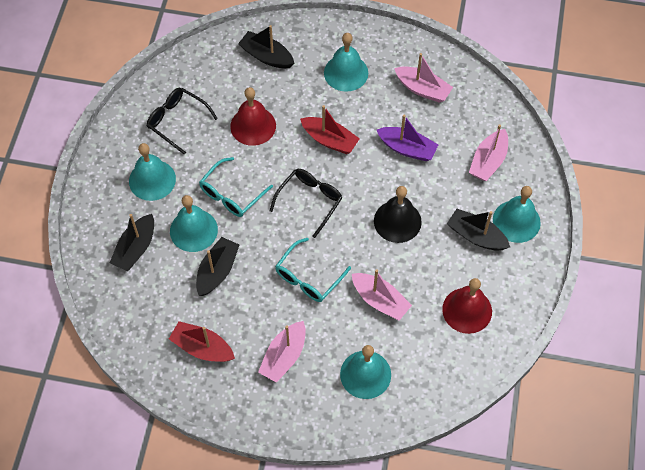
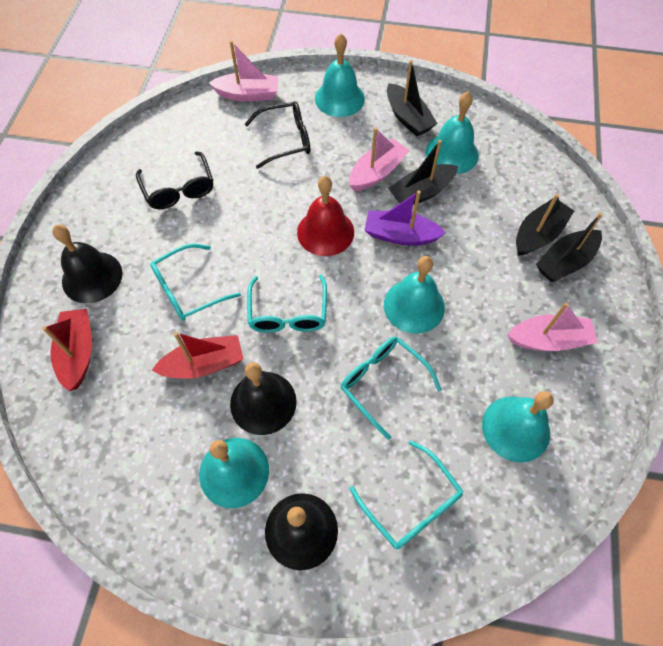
black bell: 1 -> 3
pink boat: 4 -> 3
red bell: 2 -> 1
turquoise glasses: 2 -> 4

